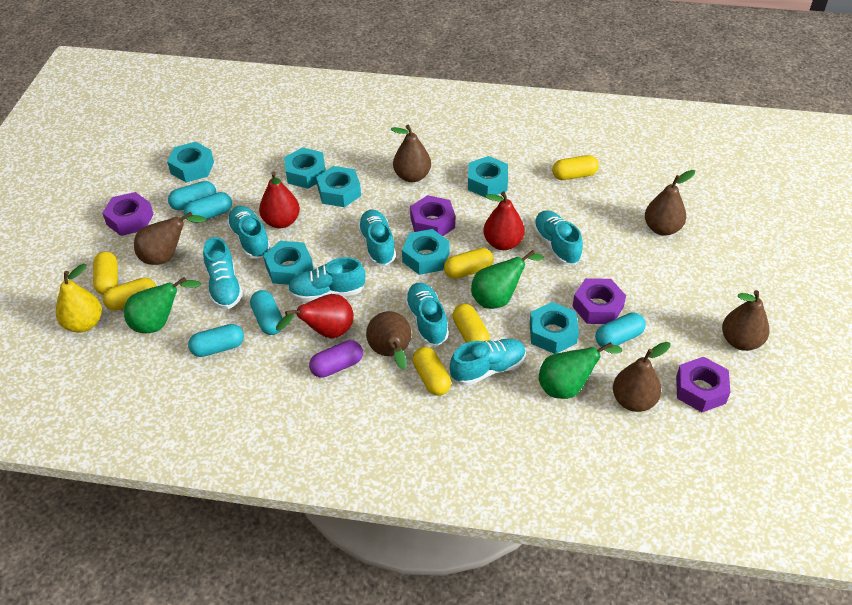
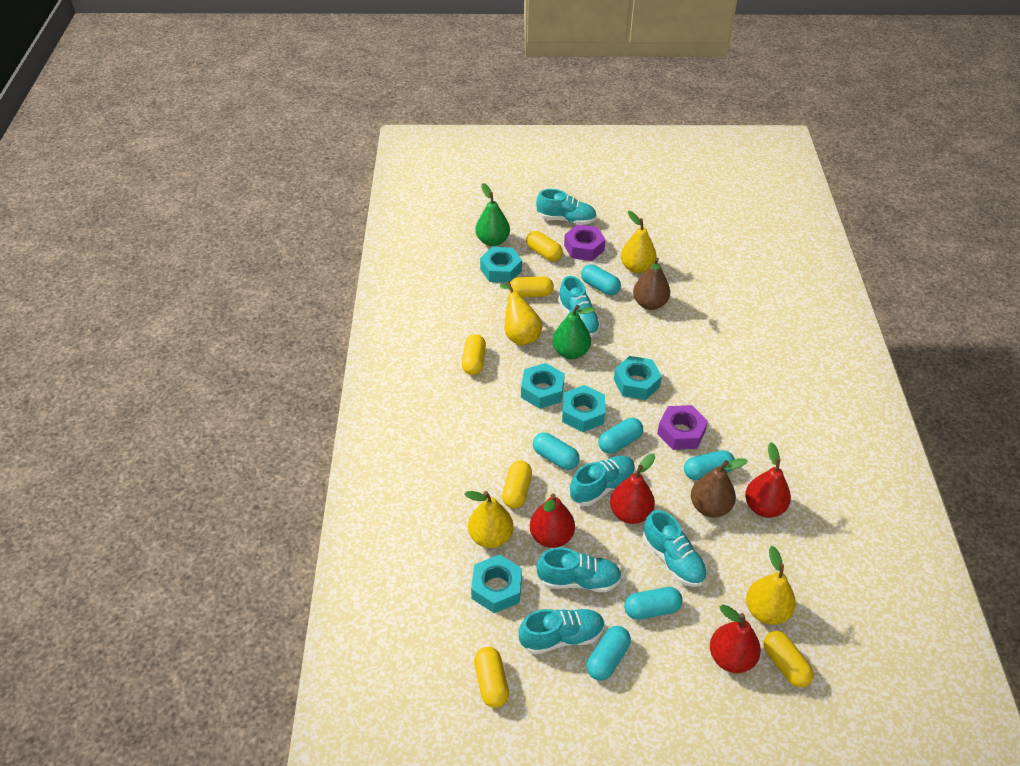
brown pear: 6 -> 2
green pear: 3 -> 2
purple capsule: 1 -> 0
purple nut: 4 -> 2
red pear: 3 -> 4
turquoise capsule: 5 -> 6
turquoise nut: 7 -> 5
turquoise shoe: 7 -> 6
yellow pear: 1 -> 4

